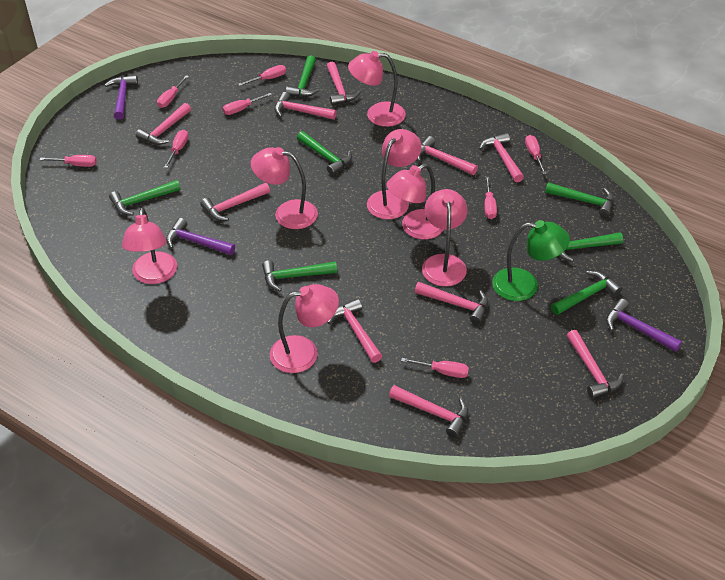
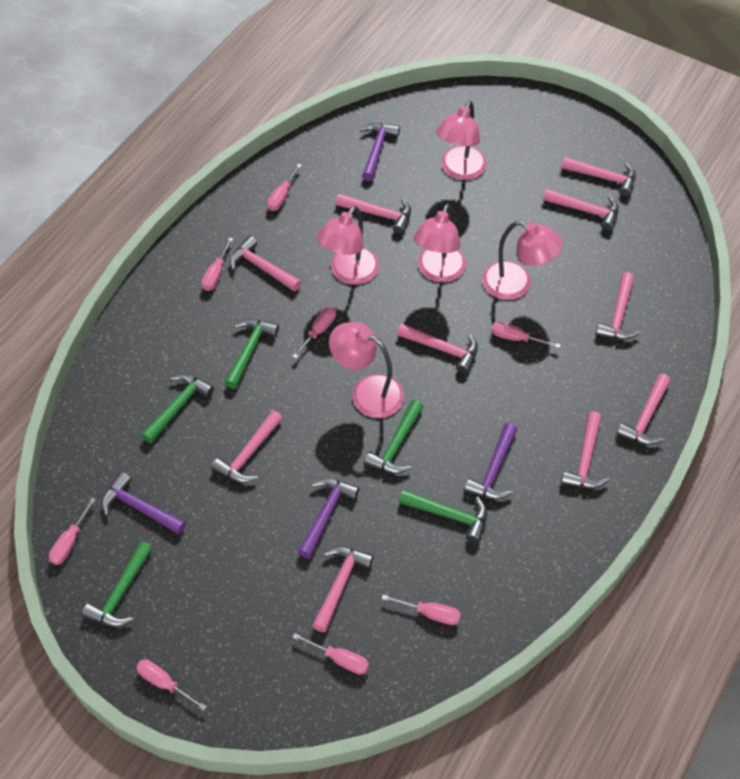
green hammer: 7 -> 5
green lamp: 1 -> 0
pink lamp: 7 -> 5
purple hammer: 3 -> 4

